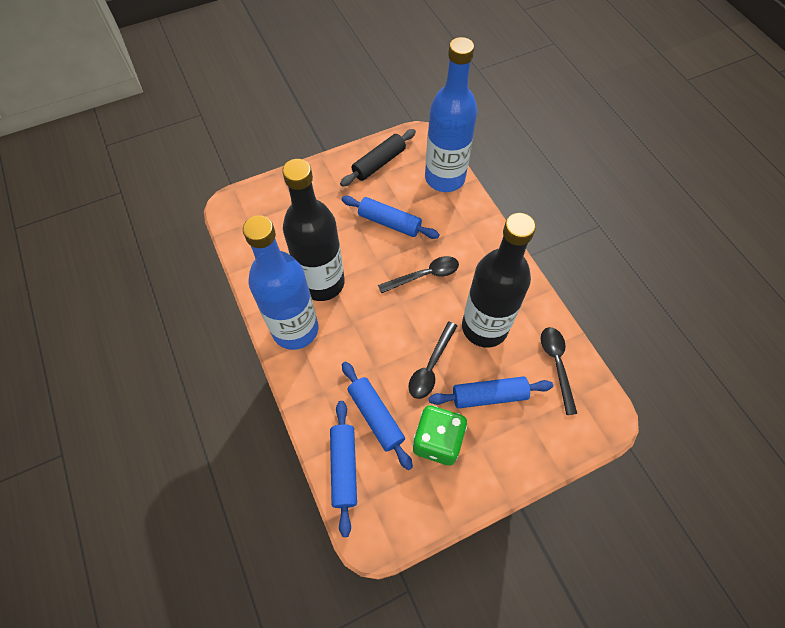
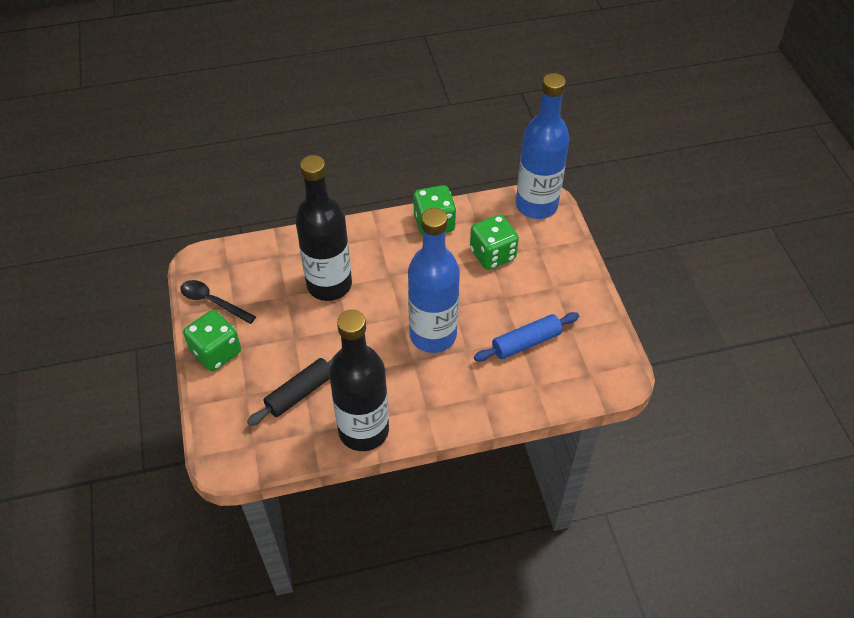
black spoon: 3 -> 1
blue rolling pin: 4 -> 1
green dice: 1 -> 3

